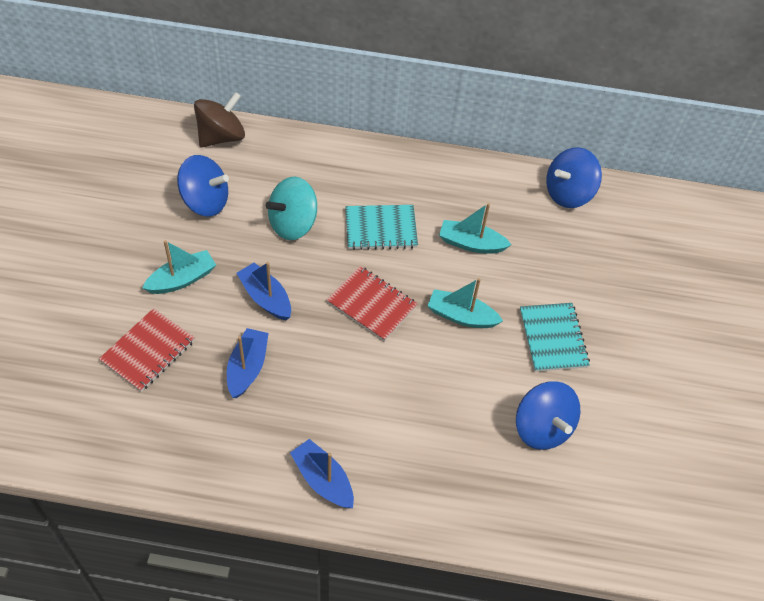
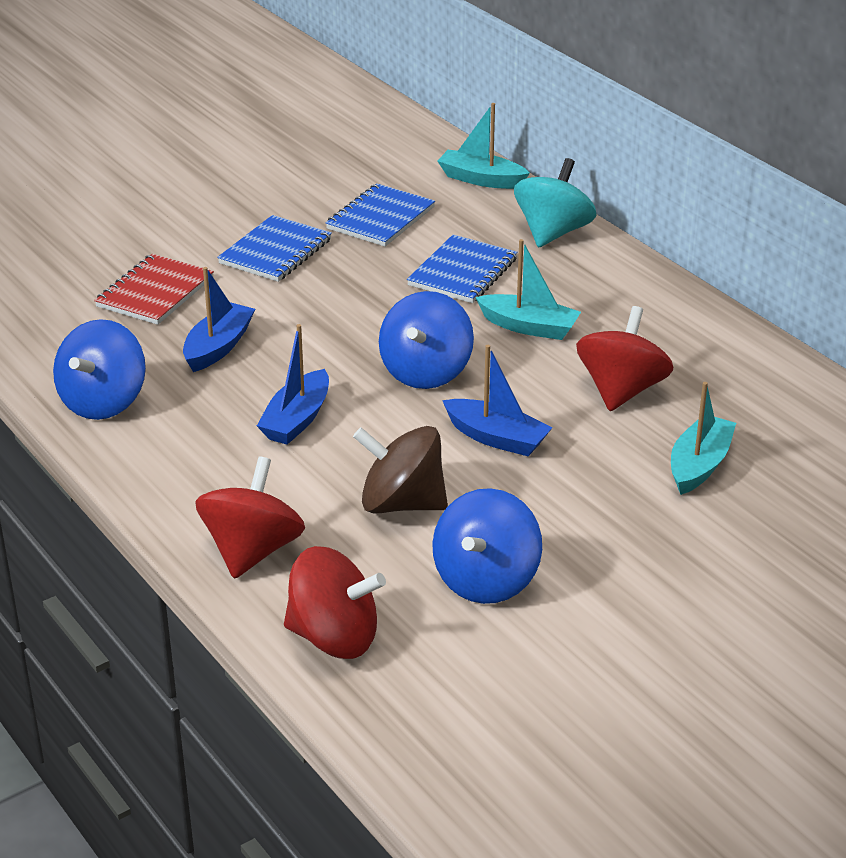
blue notebook: 0 -> 3
red notebook: 2 -> 1
red spinning top: 0 -> 3
turquoise notebook: 2 -> 0

